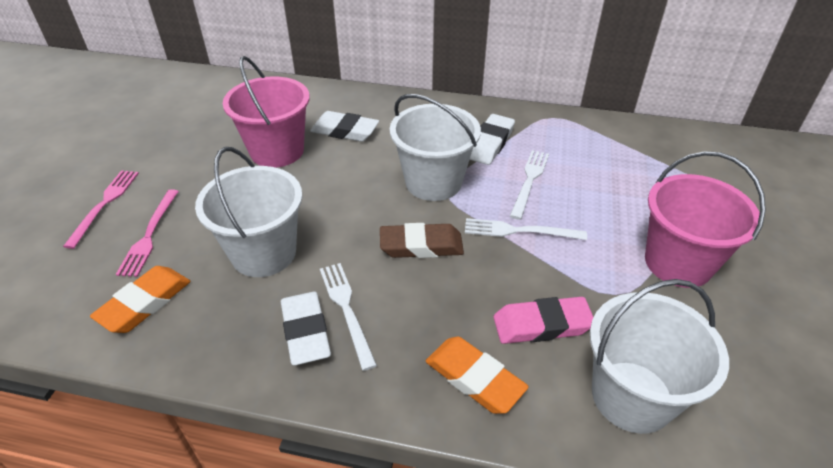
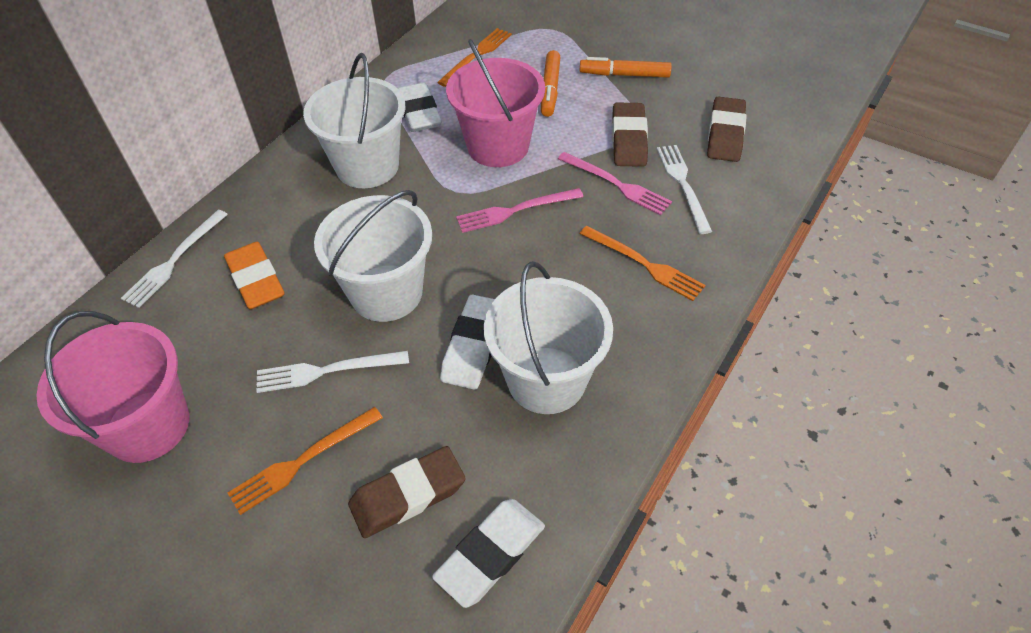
brown eraser: 1 -> 3
orange eraser: 2 -> 1
orange fork: 0 -> 3
orange marker: 0 -> 2
pink eraser: 1 -> 0

